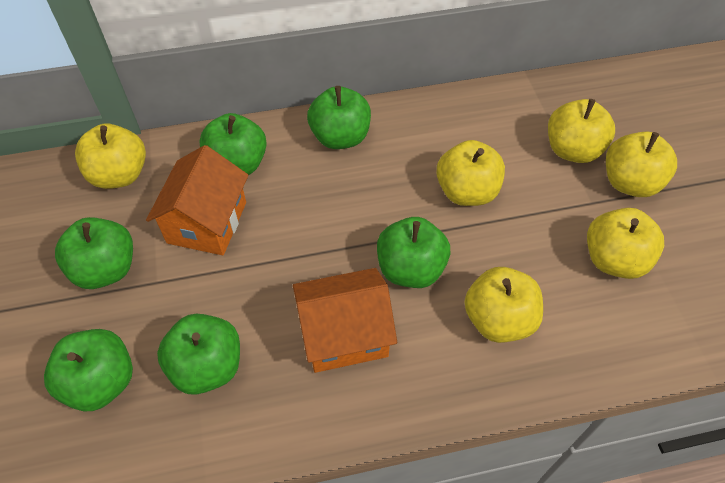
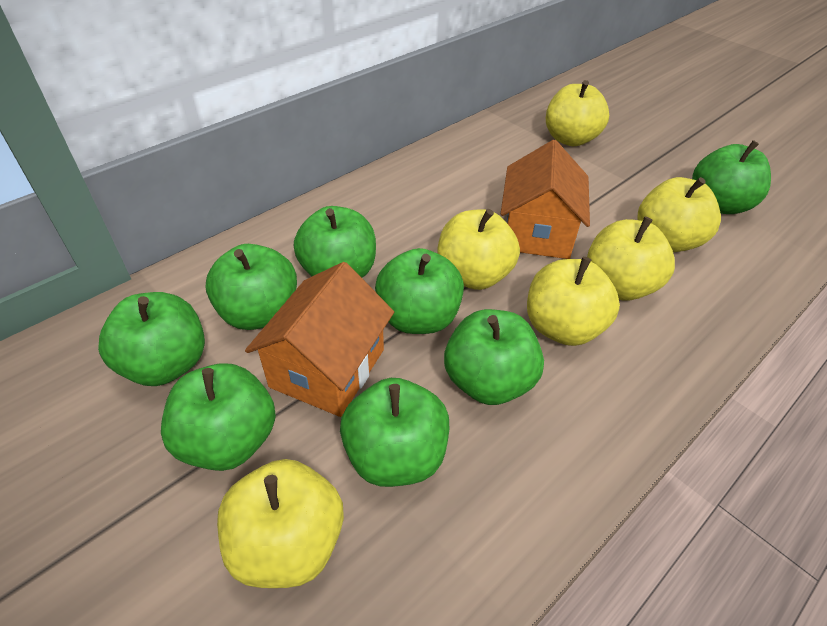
green apple: 6 -> 8

